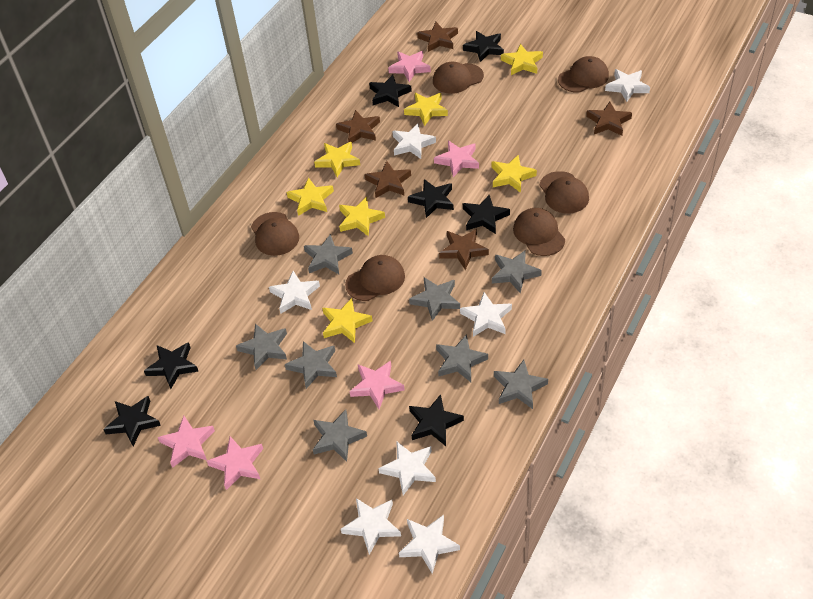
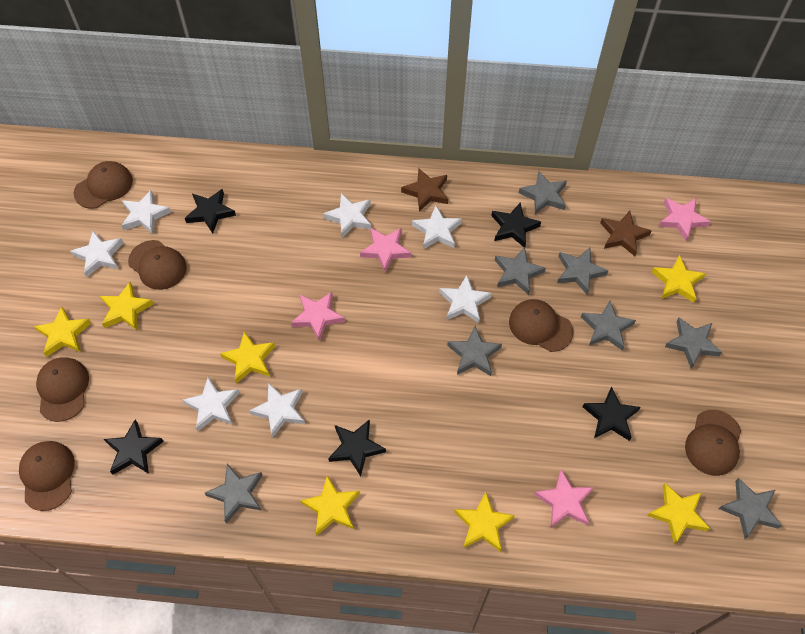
black star: 7 -> 5
brown star: 5 -> 2
pink star: 5 -> 4

